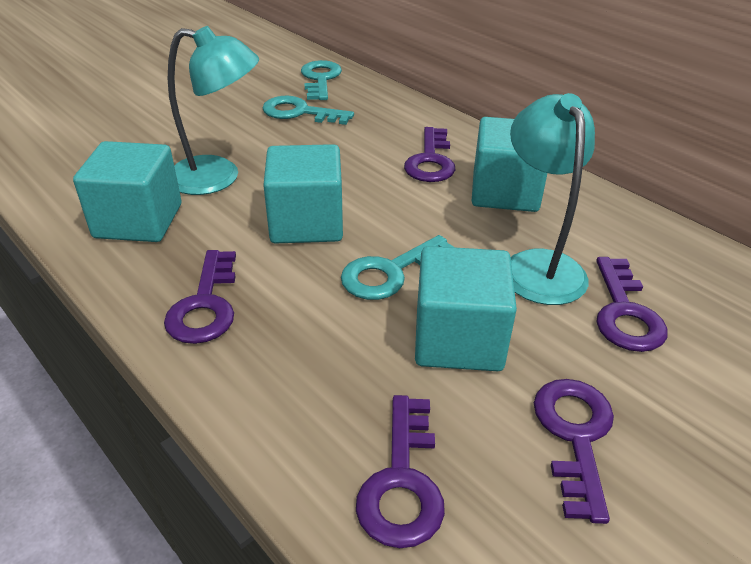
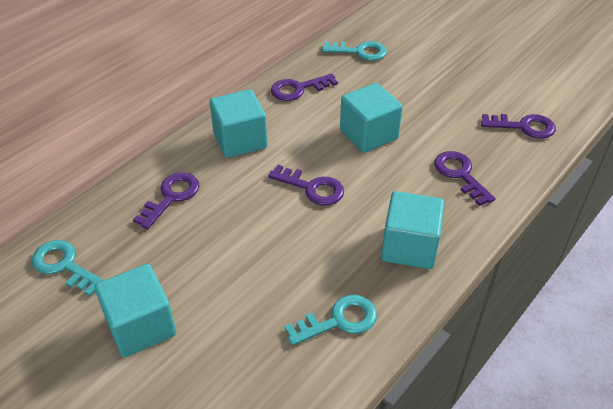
turquoise lamp: 2 -> 0

